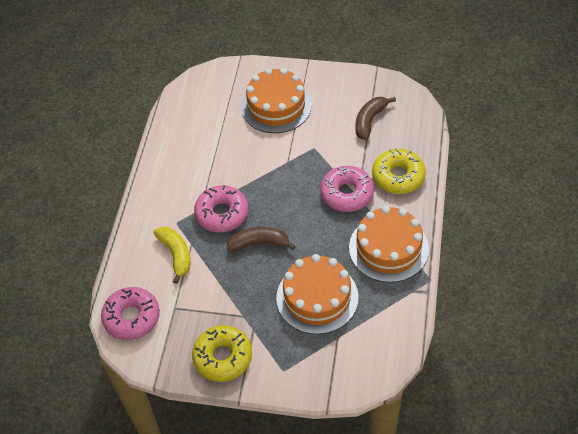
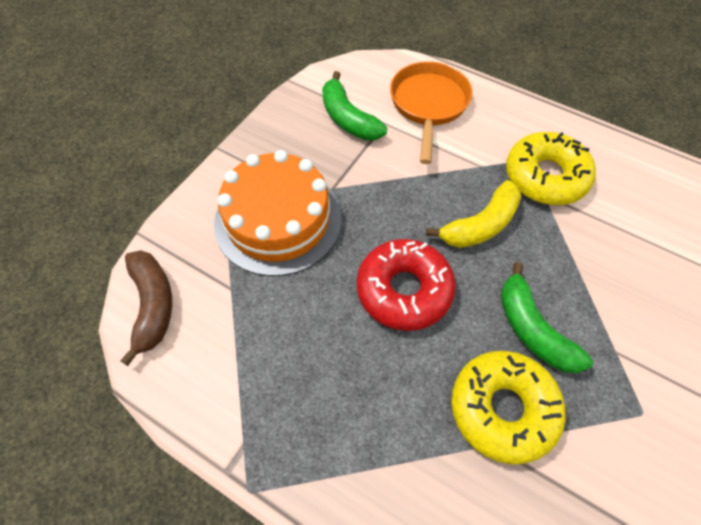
brown banana: 2 -> 1
green banana: 0 -> 2
orange cake: 3 -> 1
orange pan: 0 -> 1
pink donut: 3 -> 0
red donut: 0 -> 1

